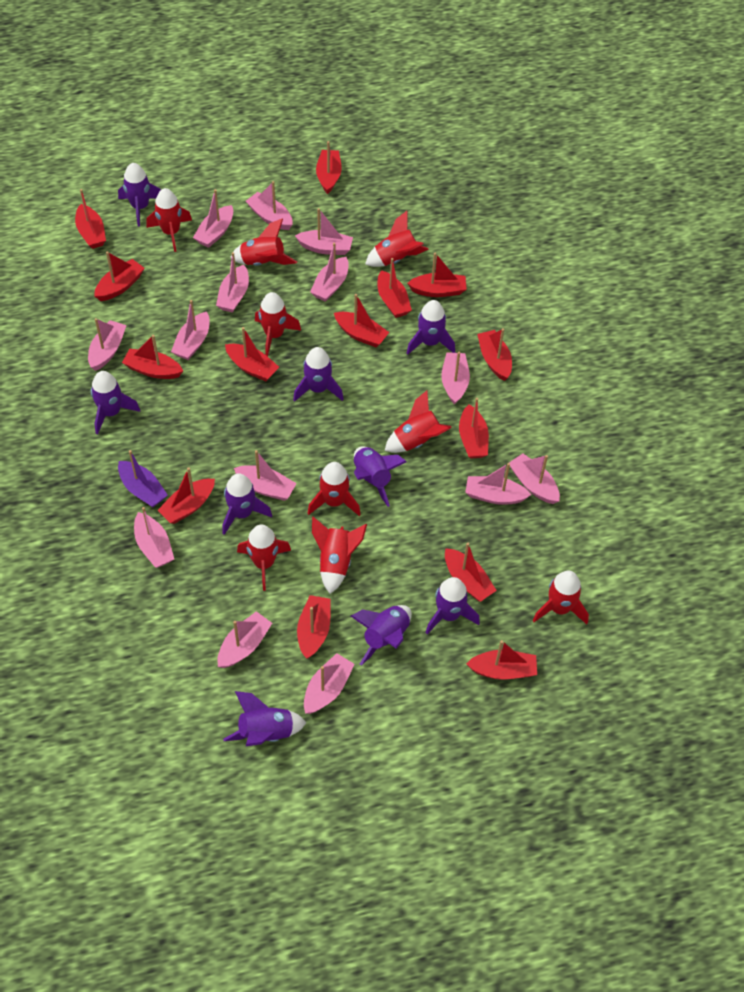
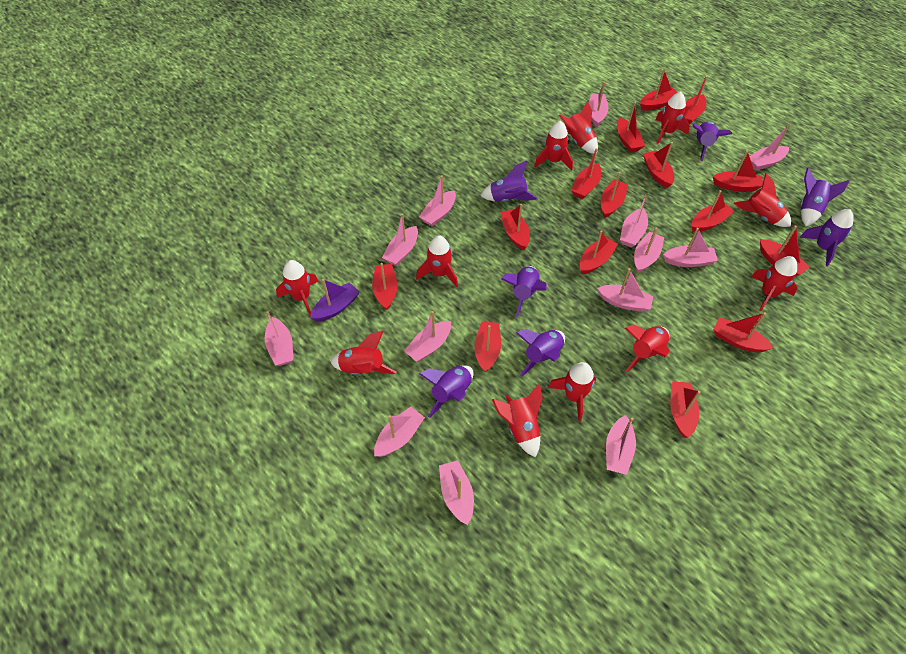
pink boat: 14 -> 13
purple rocket: 9 -> 7
red boat: 14 -> 15
red rocket: 9 -> 11

